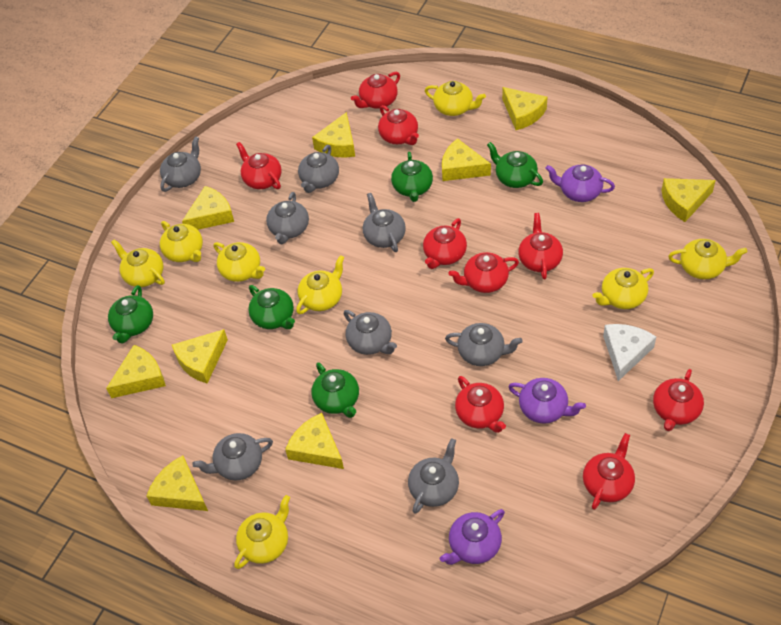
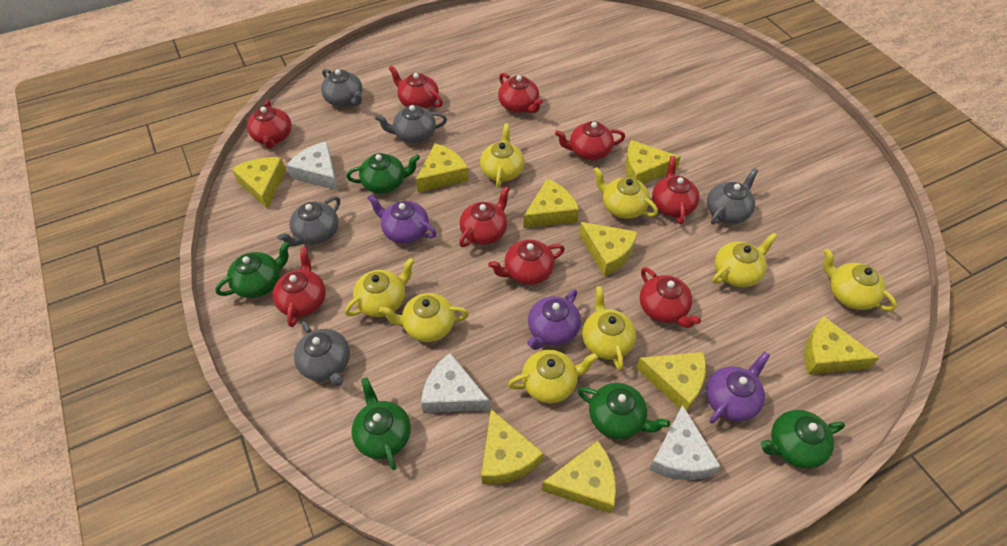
grey teapot: 8 -> 5
white cheese: 1 -> 3

